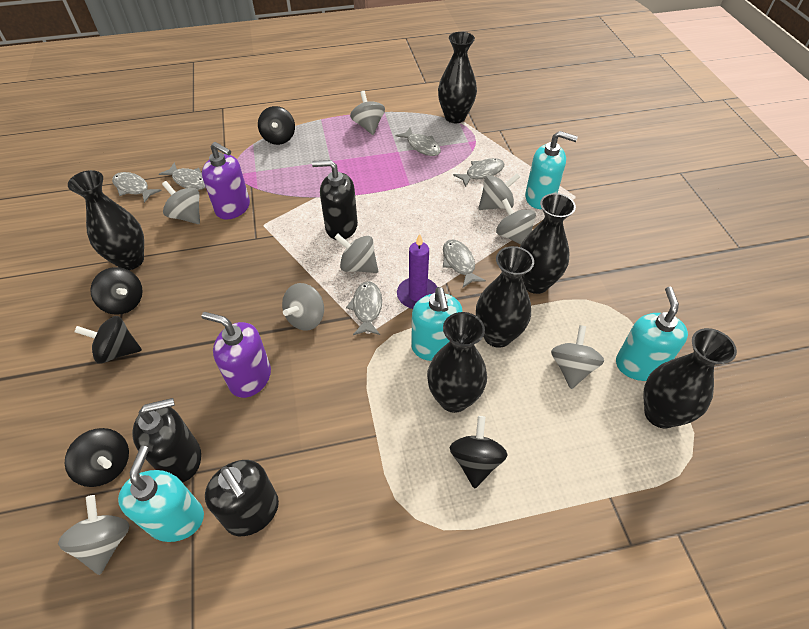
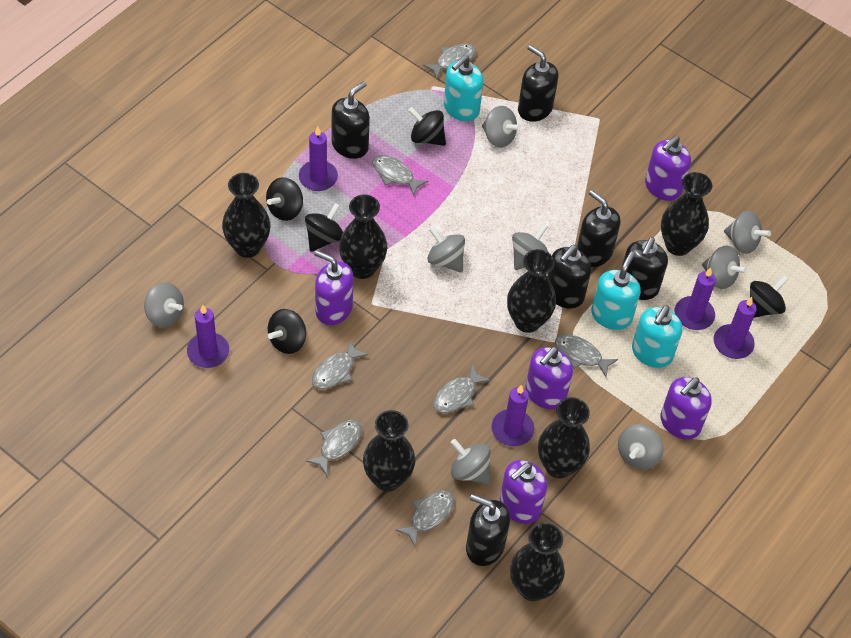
black soap dispenser: 3 -> 6
black vase: 6 -> 7
grey fish: 6 -> 7
purple candle: 1 -> 5
purple soap dispenser: 2 -> 5
turquoise soap dispenser: 4 -> 3

